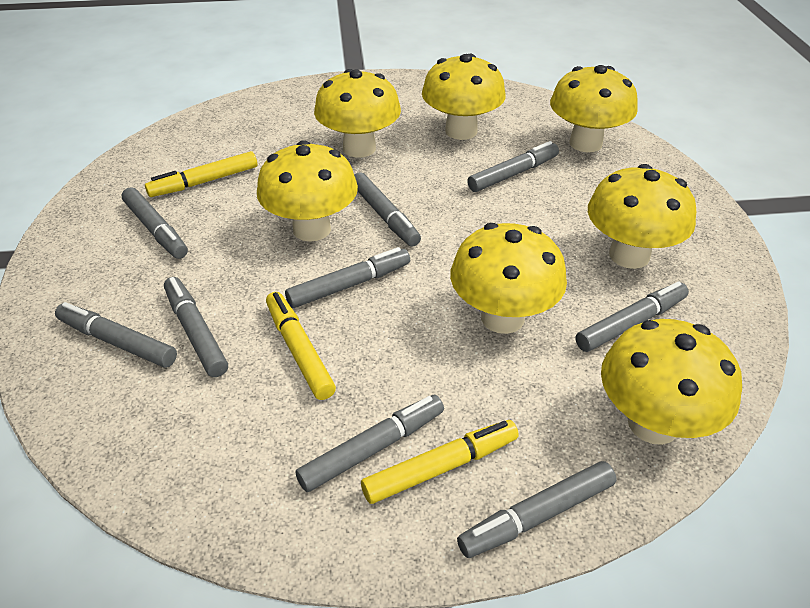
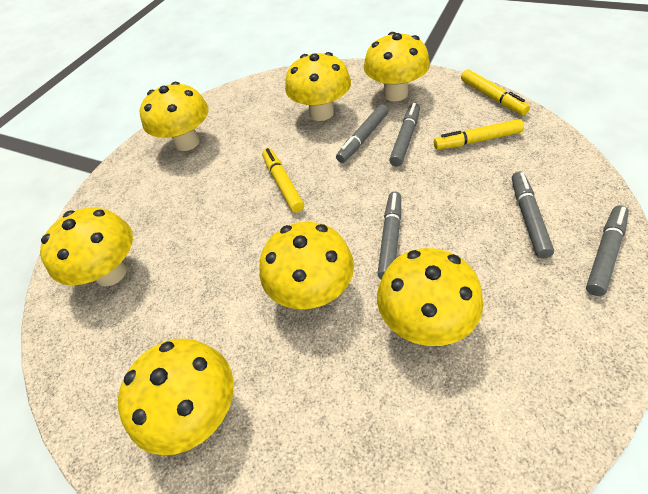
grey marker: 9 -> 5

